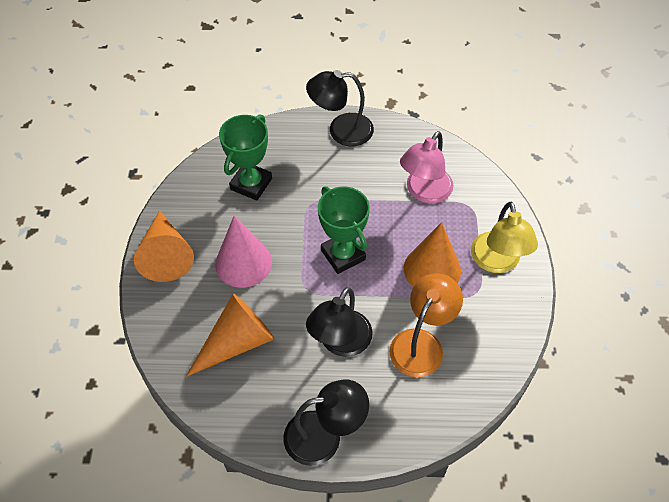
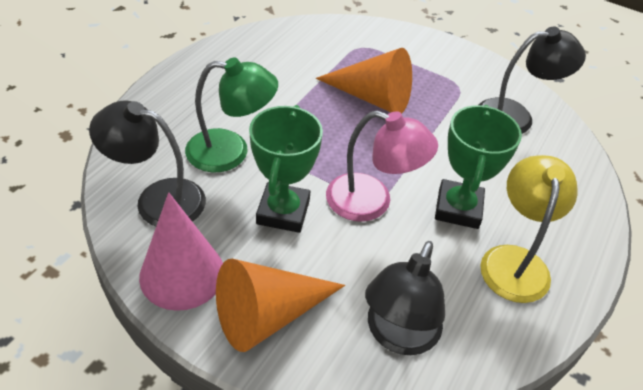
green lamp: 0 -> 1
orange cone: 3 -> 2
orange lamp: 1 -> 0

